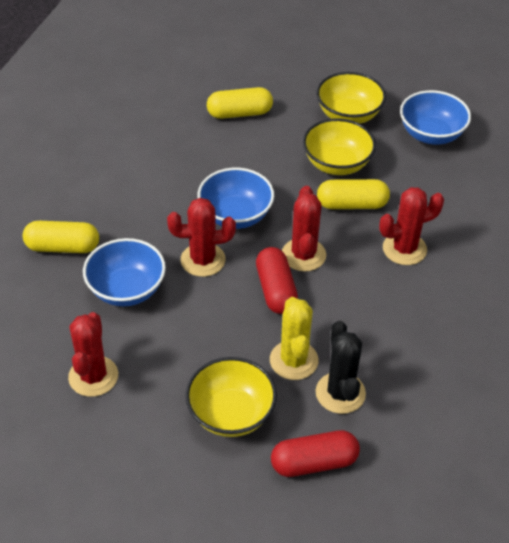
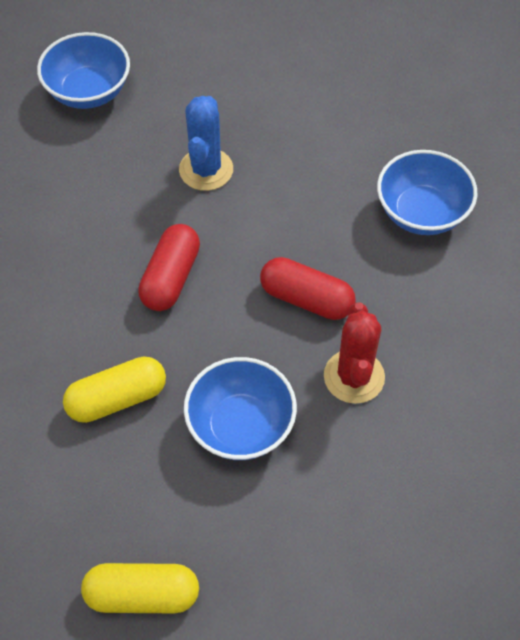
black cactus: 1 -> 0
blue cactus: 0 -> 1
red cactus: 4 -> 1
yellow bowl: 3 -> 0
yellow cactus: 1 -> 0
yellow capsule: 3 -> 2

